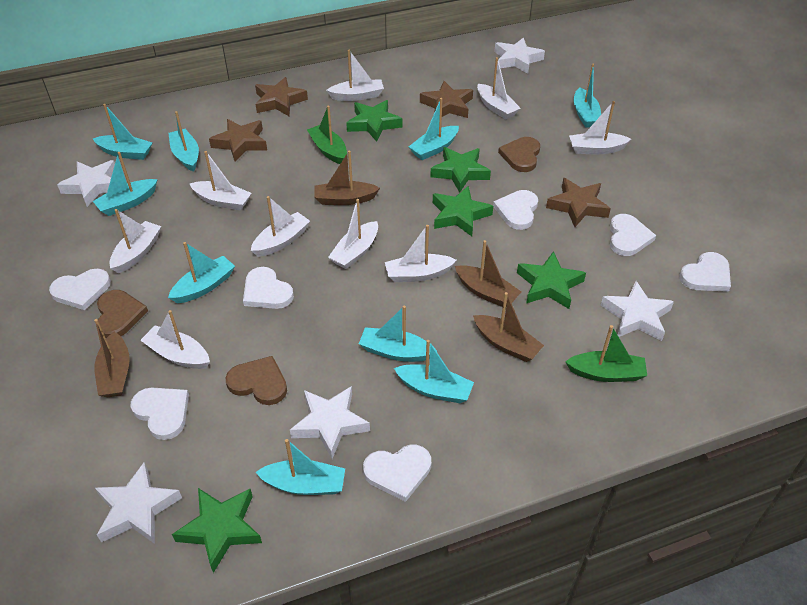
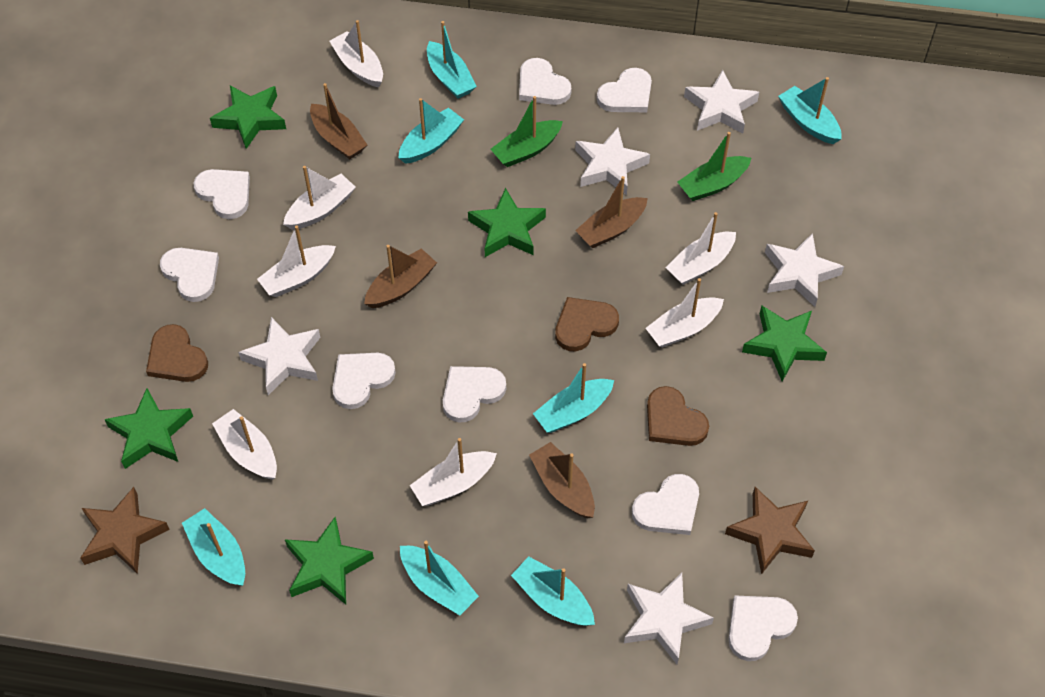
brown star: 4 -> 2
turquoise boat: 9 -> 7
white boat: 9 -> 7
white heart: 7 -> 8

